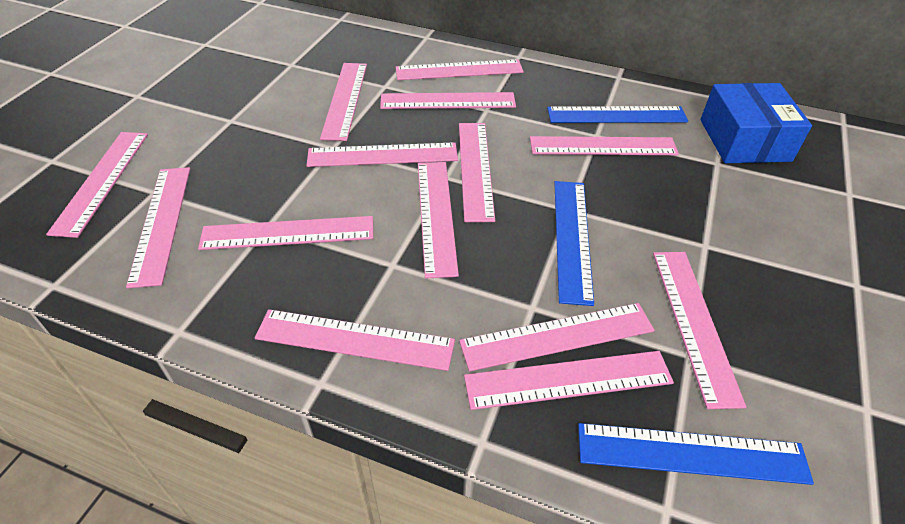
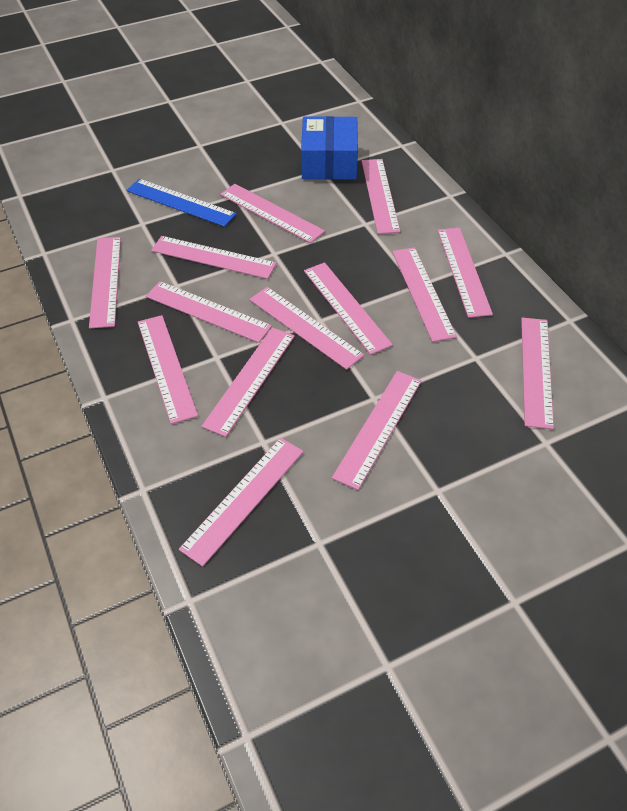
blue ruler: 3 -> 1

